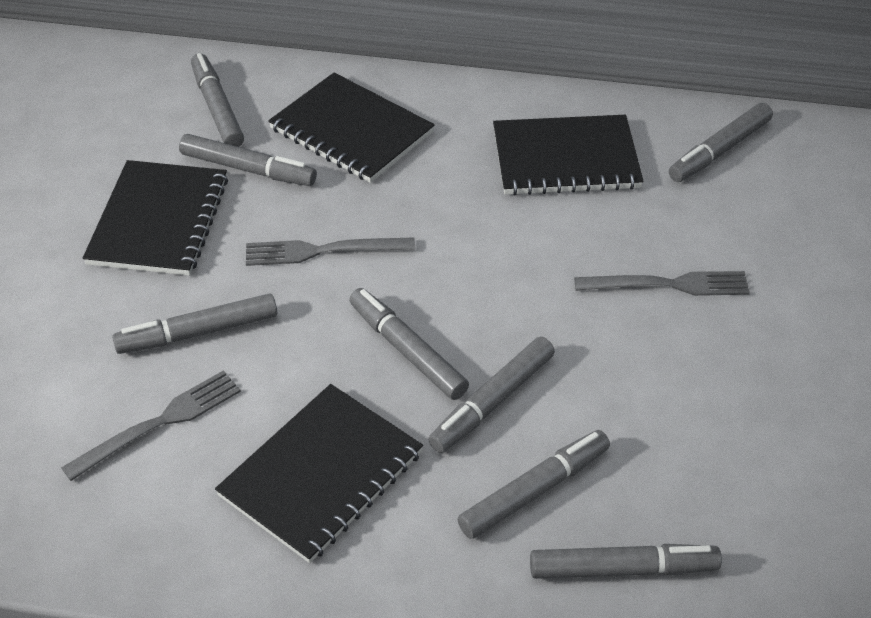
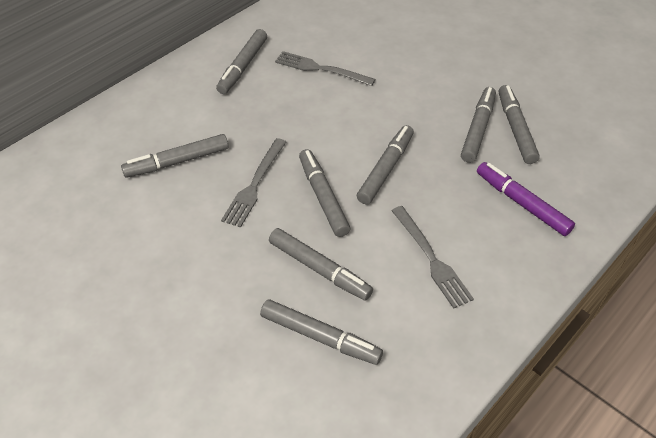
black notebook: 4 -> 0
purple marker: 0 -> 1

